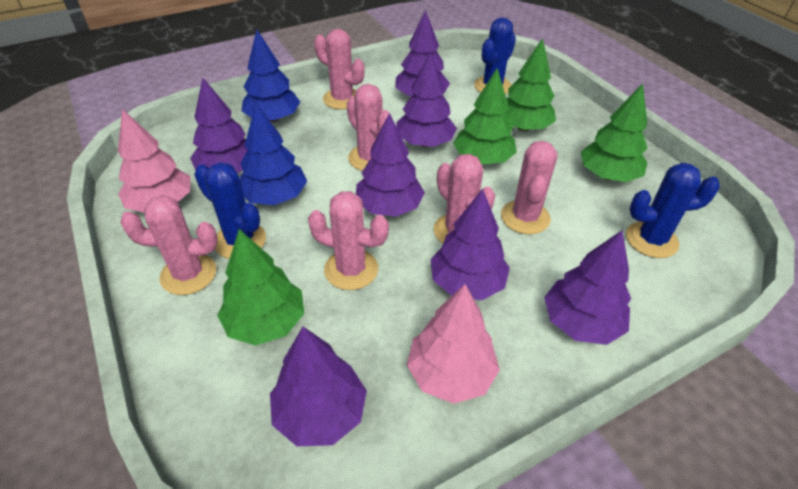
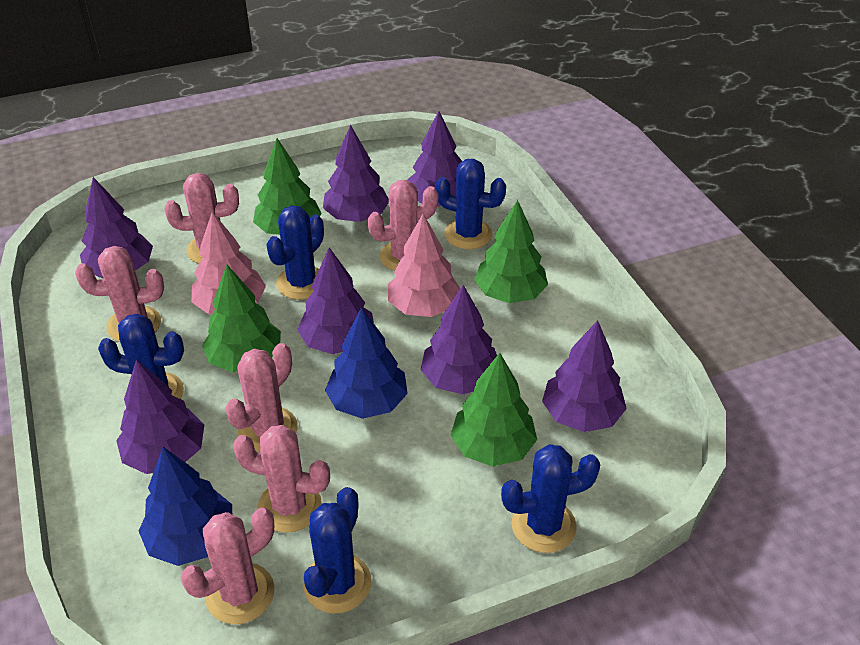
blue cactus: 3 -> 5

